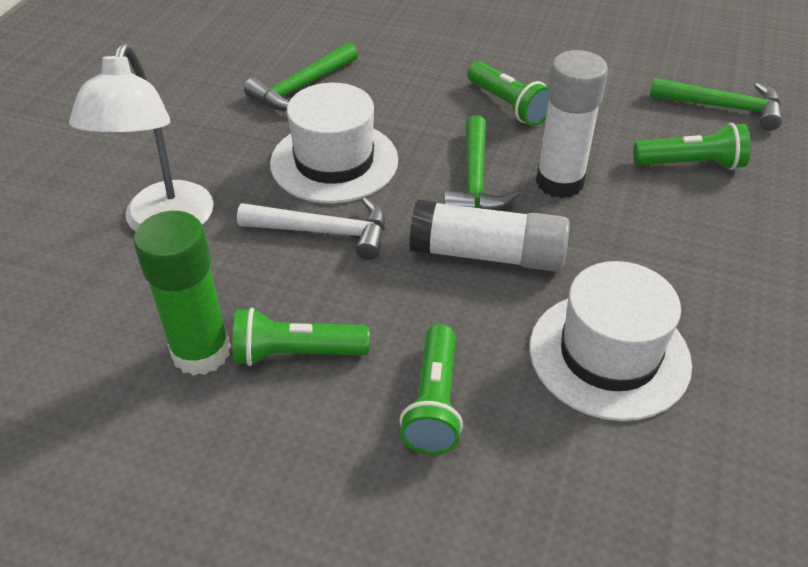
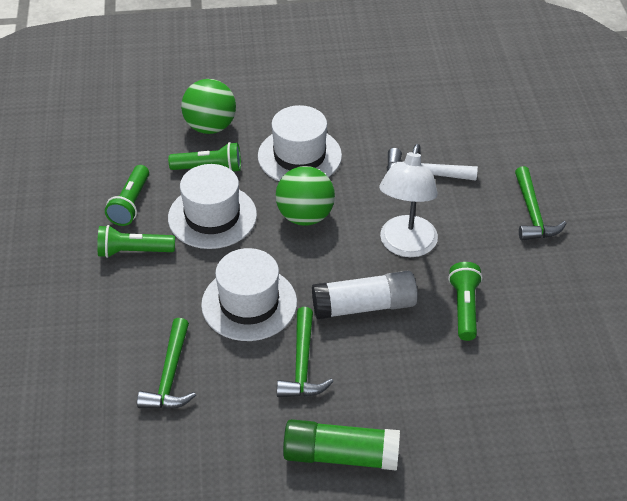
green ball: 0 -> 2
white glue stick: 2 -> 1
white hat: 2 -> 3

